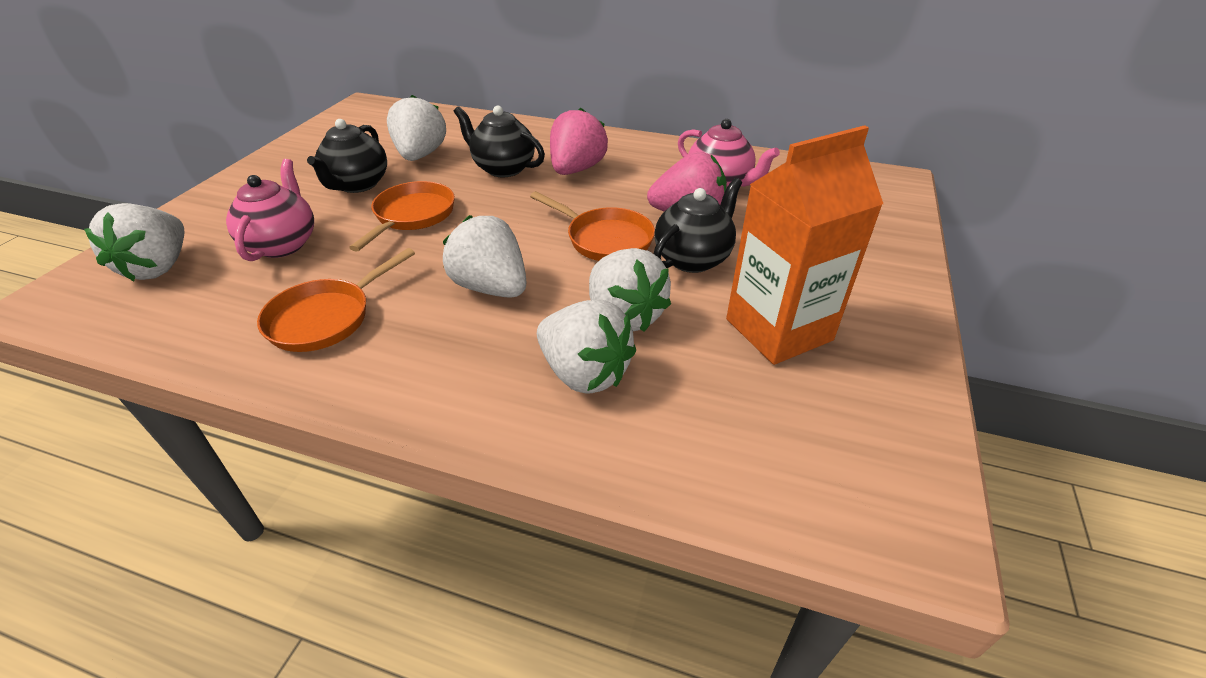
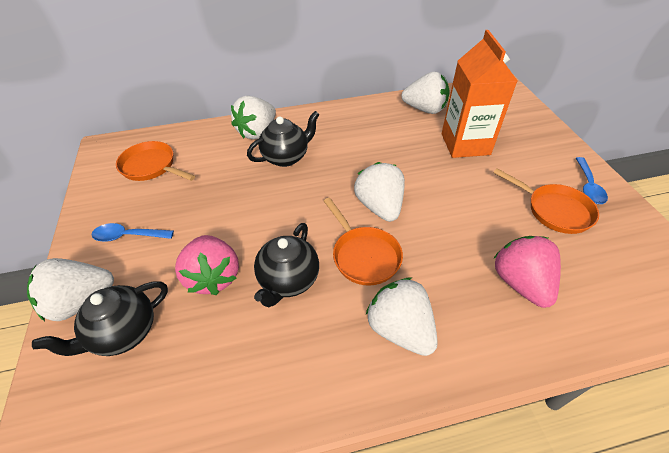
blue spoon: 0 -> 2
pink teapot: 2 -> 0

